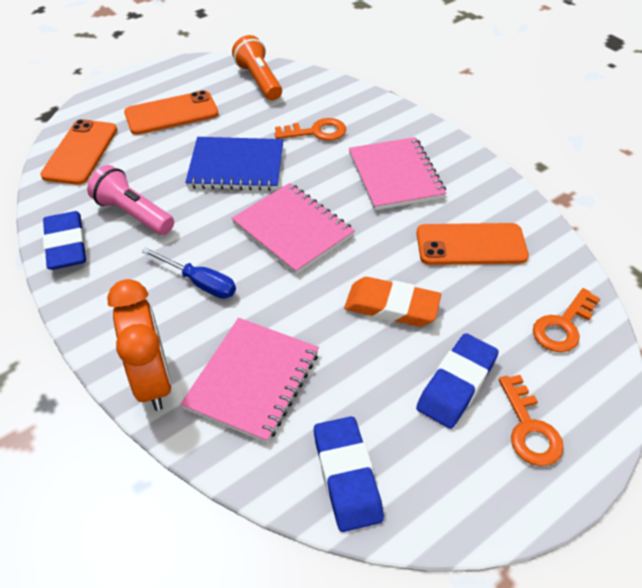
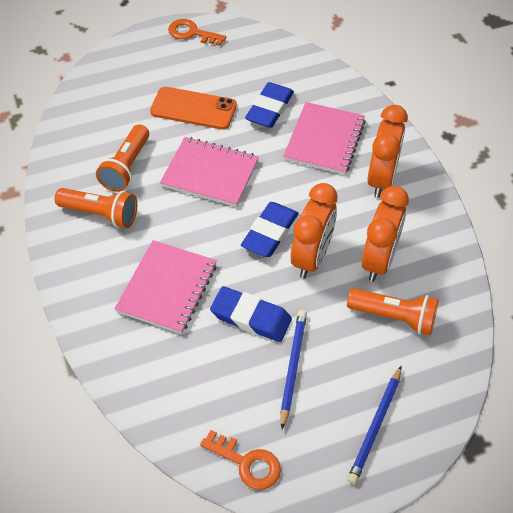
blue notebook: 1 -> 0
blue pencil: 0 -> 2
blue screwdriver: 1 -> 0
orange clock: 1 -> 3
orange eraser: 1 -> 0
orange flashlight: 1 -> 3
orange key: 3 -> 2
orange phone: 3 -> 1
pink flashlight: 1 -> 0

